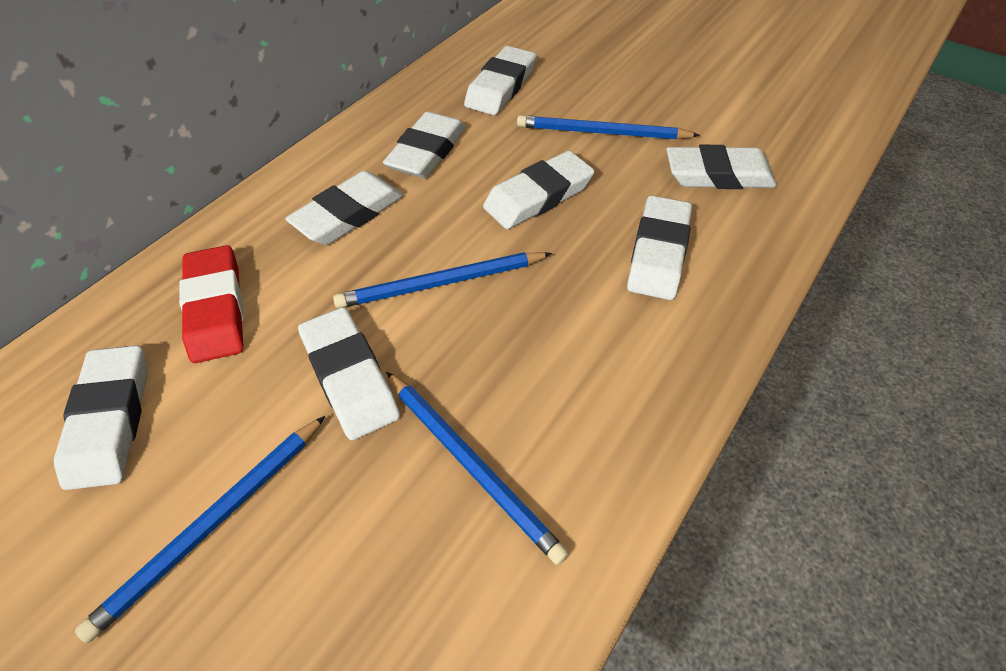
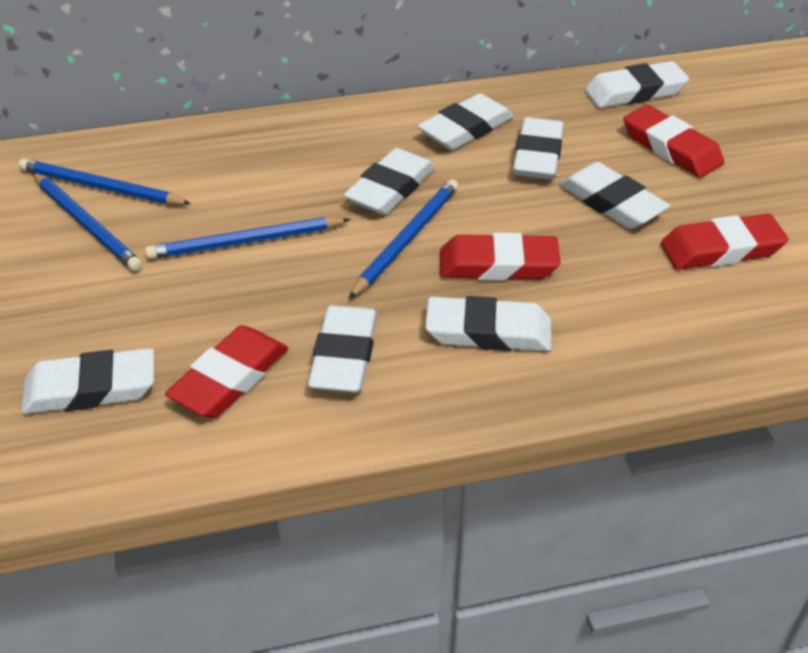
red eraser: 1 -> 4

